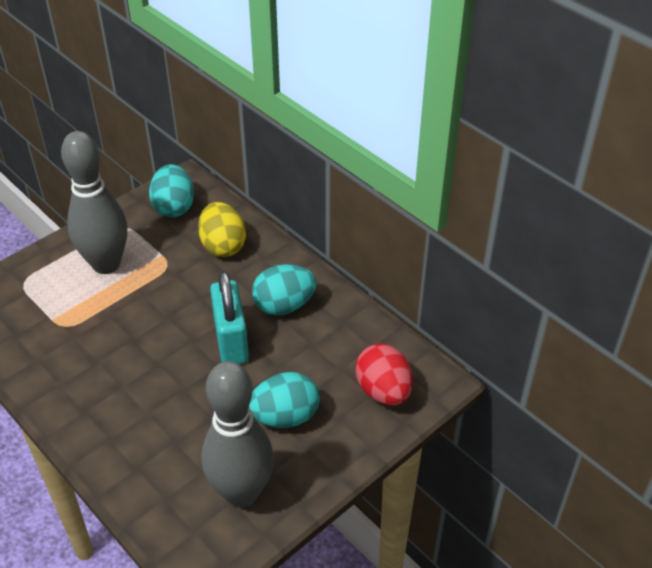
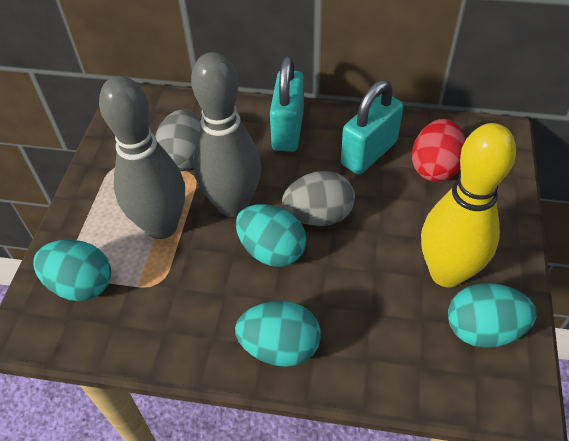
grey egg: 0 -> 2
turquoise egg: 3 -> 4
turquoise padlock: 1 -> 2
yellow bowling pin: 0 -> 1
yellow egg: 1 -> 0

